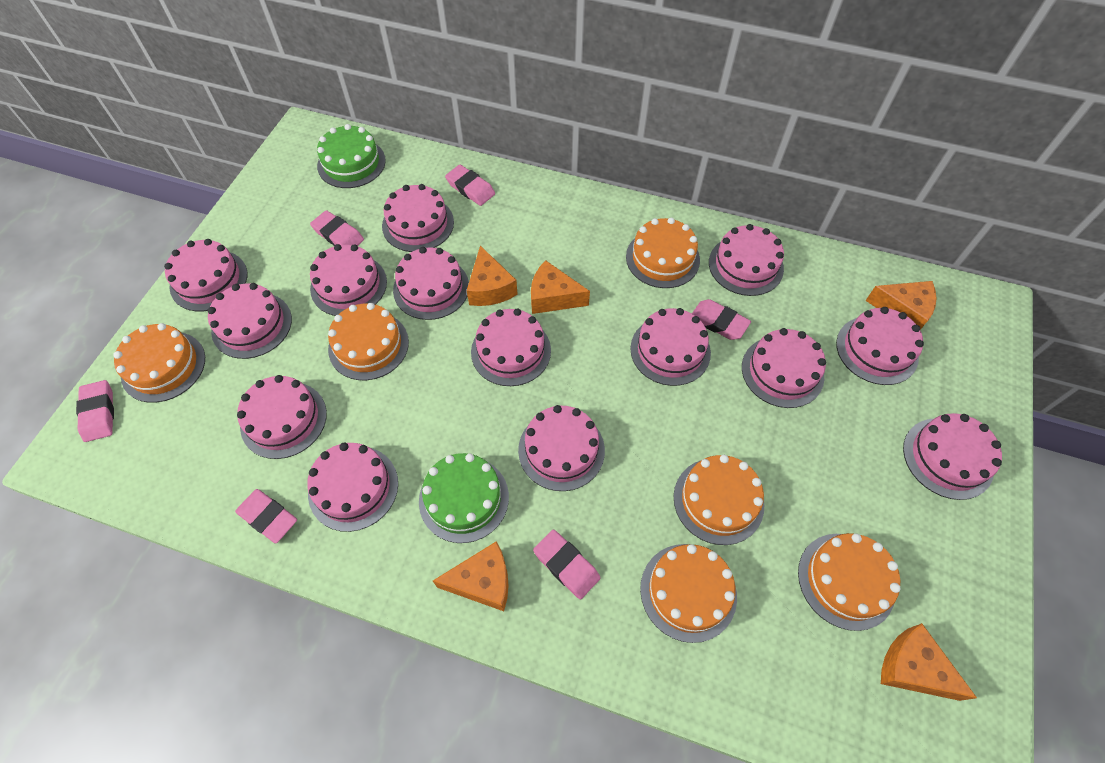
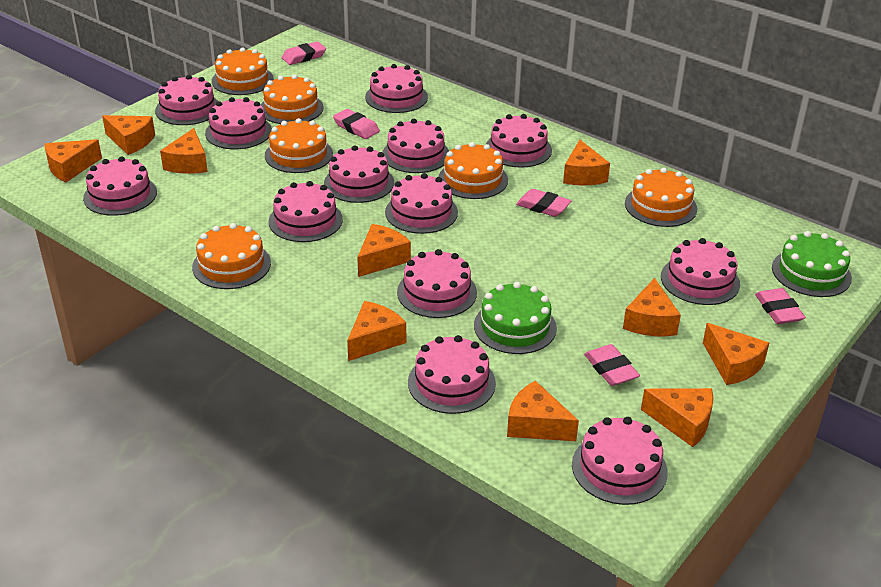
orange cheese: 5 -> 10
pink cake: 14 -> 13
pink eraser: 6 -> 5

